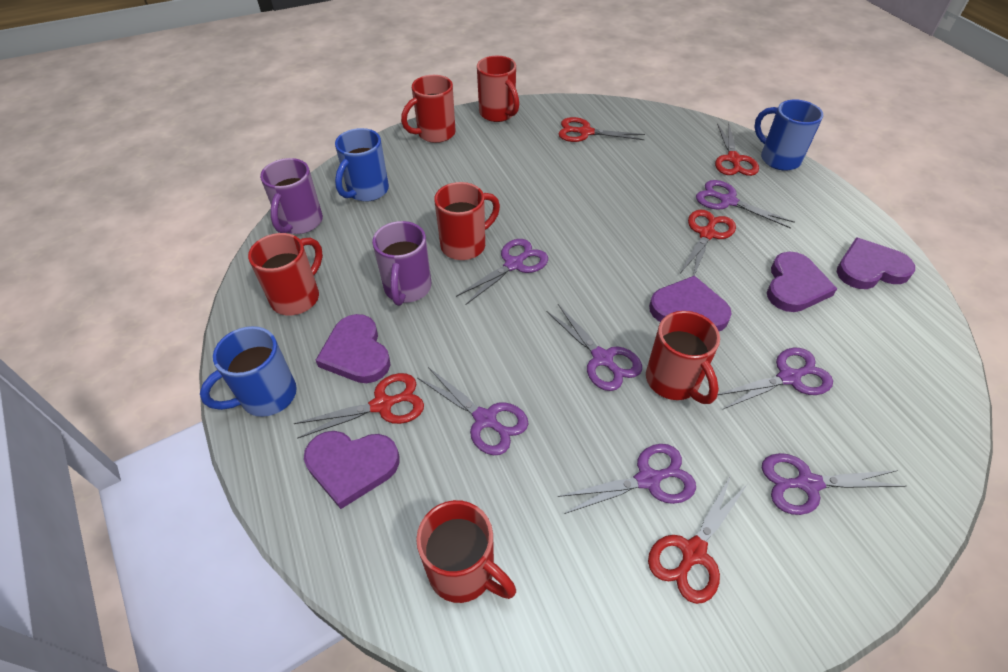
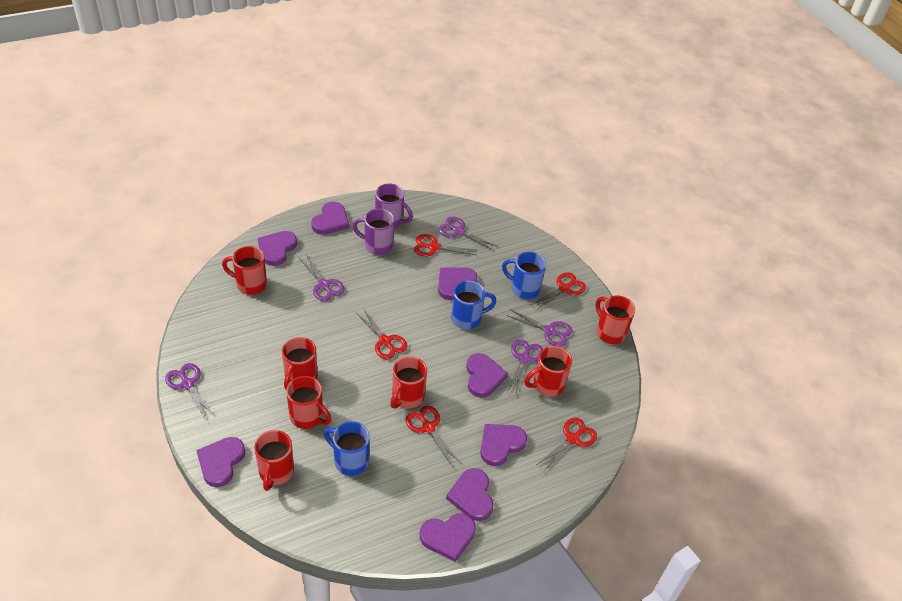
purple heart: 5 -> 8
purple scissors: 7 -> 5
red mug: 6 -> 7

